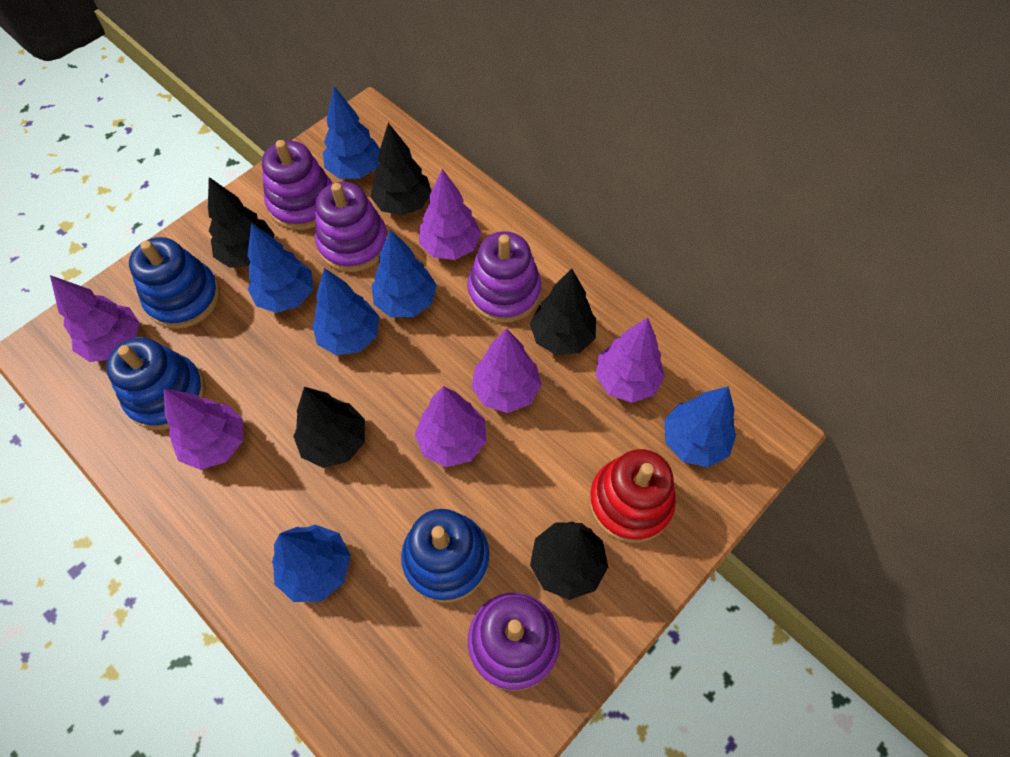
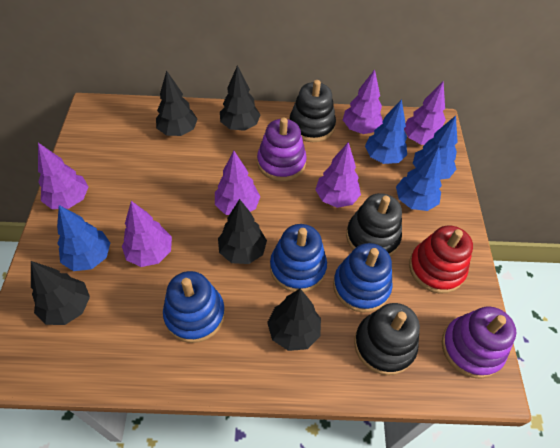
black stacking toy: 0 -> 3
blue tree: 6 -> 4
purple stacking toy: 4 -> 2

